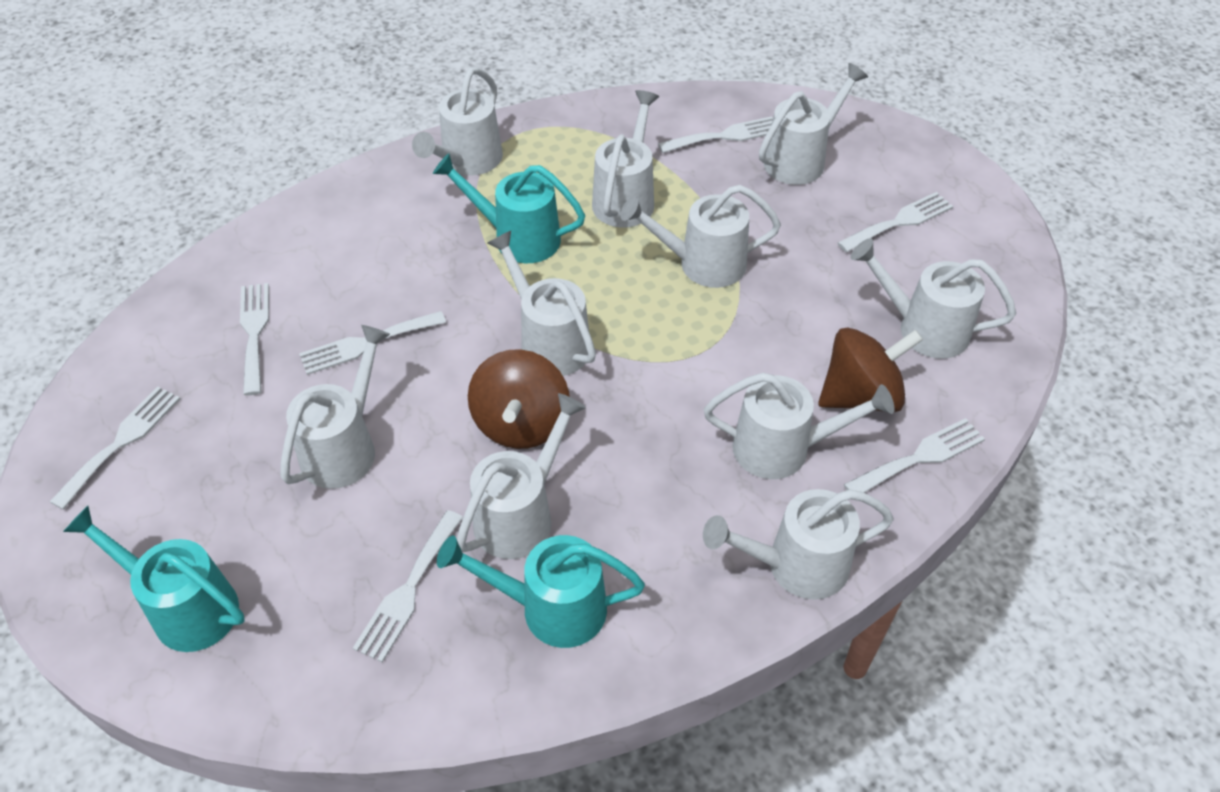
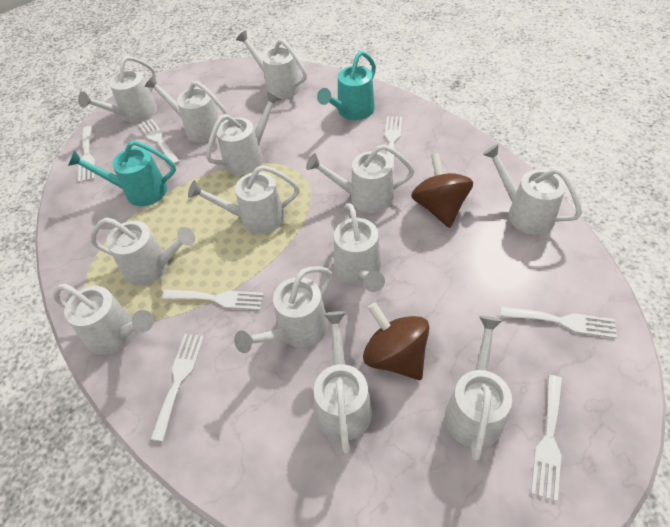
turquoise watering can: 3 -> 2
white watering can: 10 -> 13

